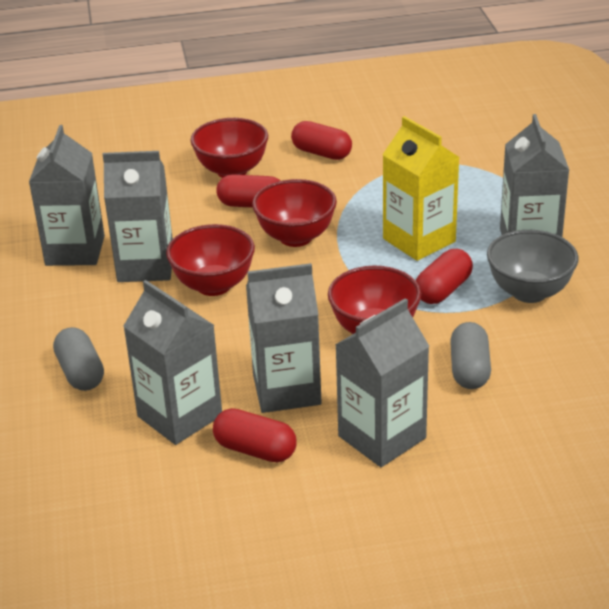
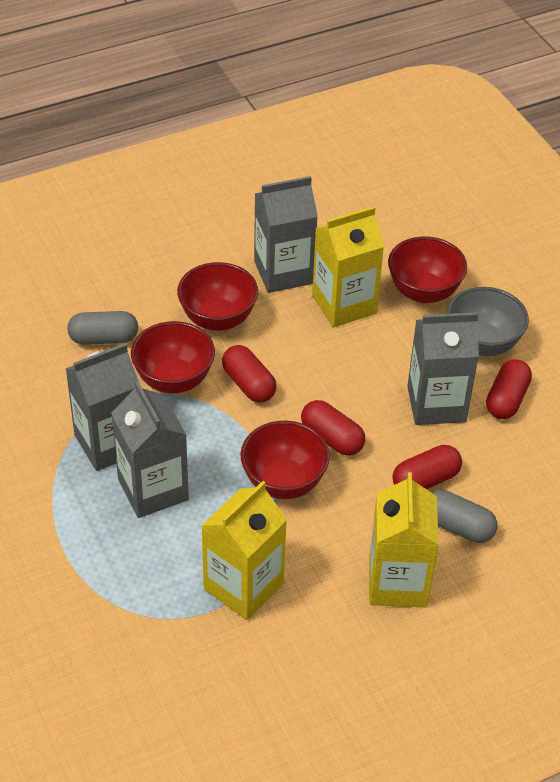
grey carton: 6 -> 4
yellow carton: 1 -> 3

